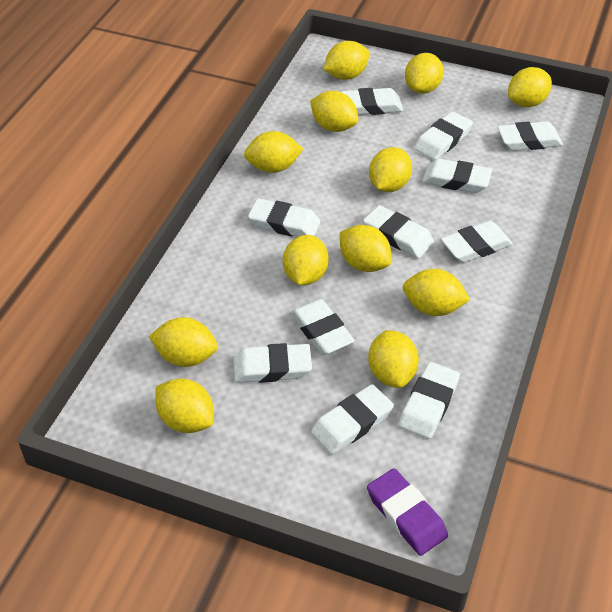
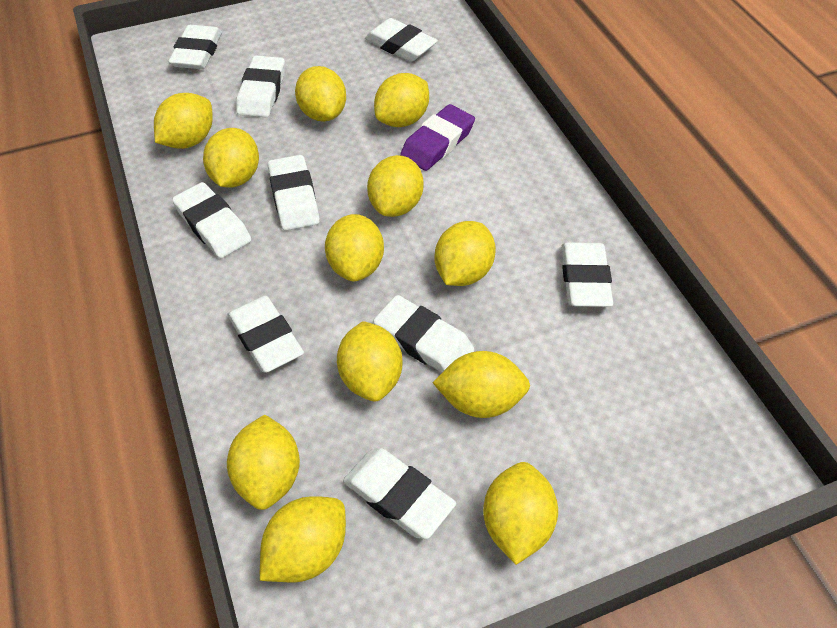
white eraser: 11 -> 9

